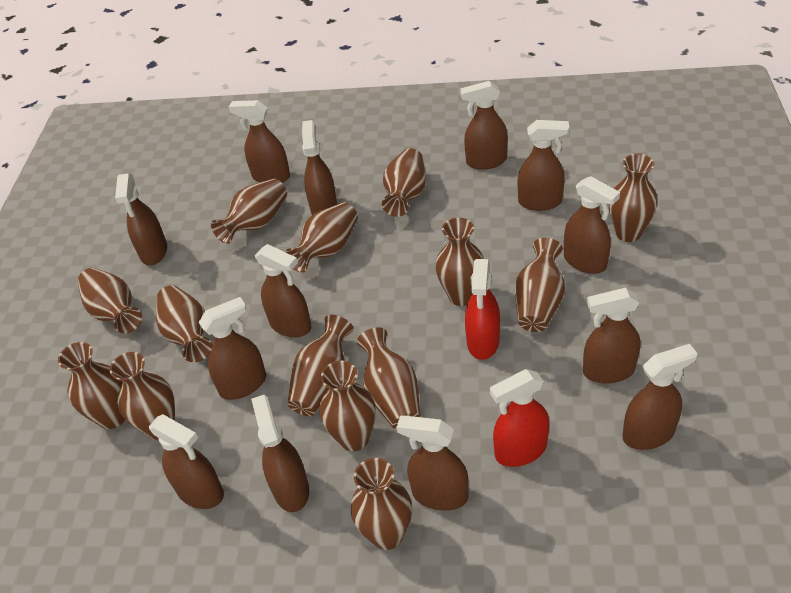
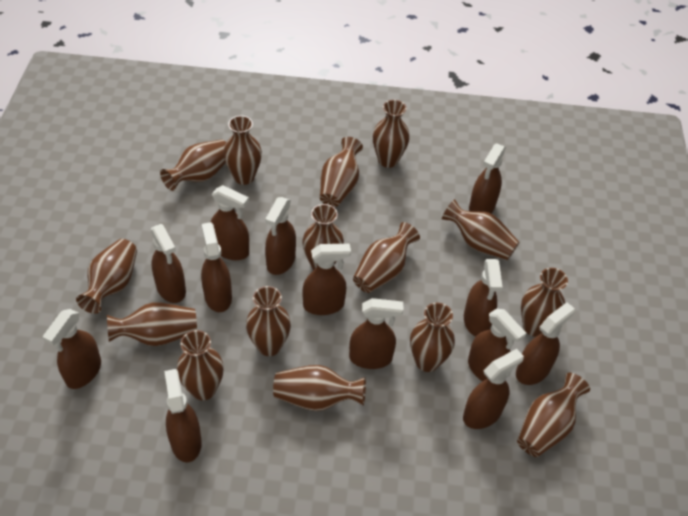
brown vase: 14 -> 15
red spray bottle: 2 -> 0

